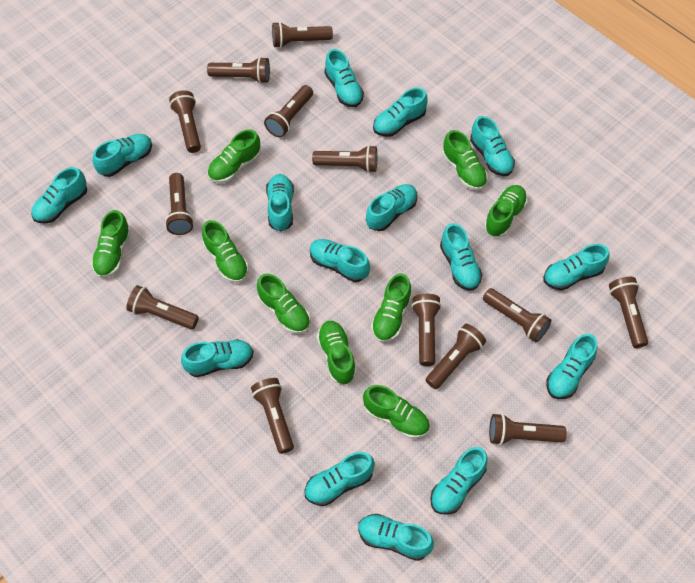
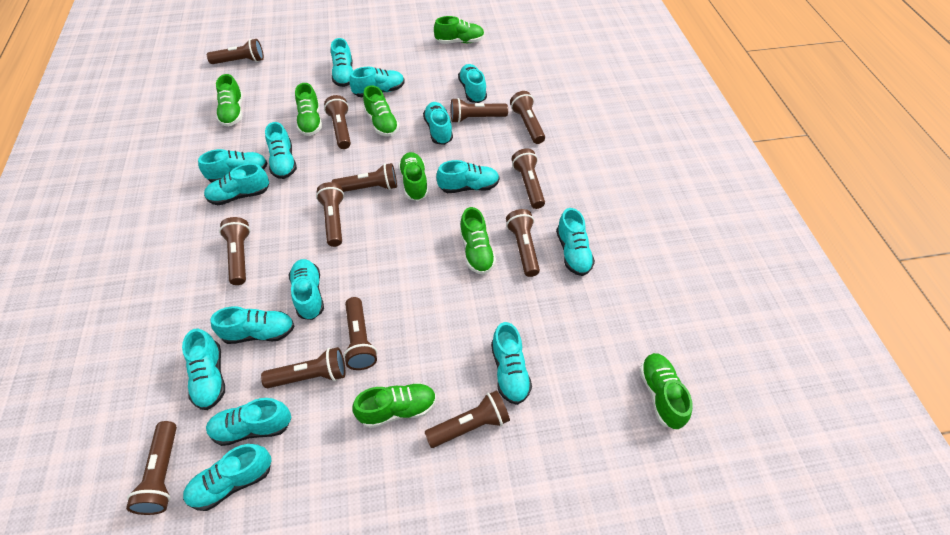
green shoe: 9 -> 8

